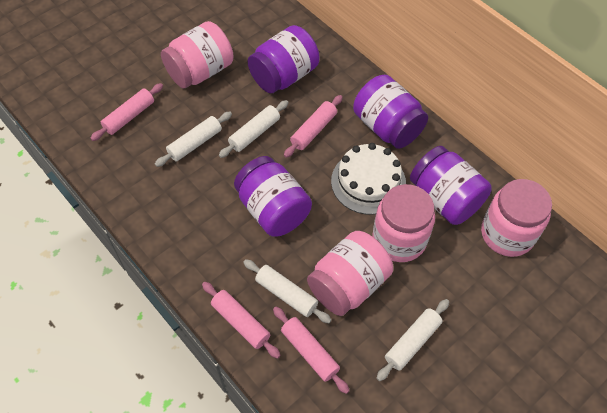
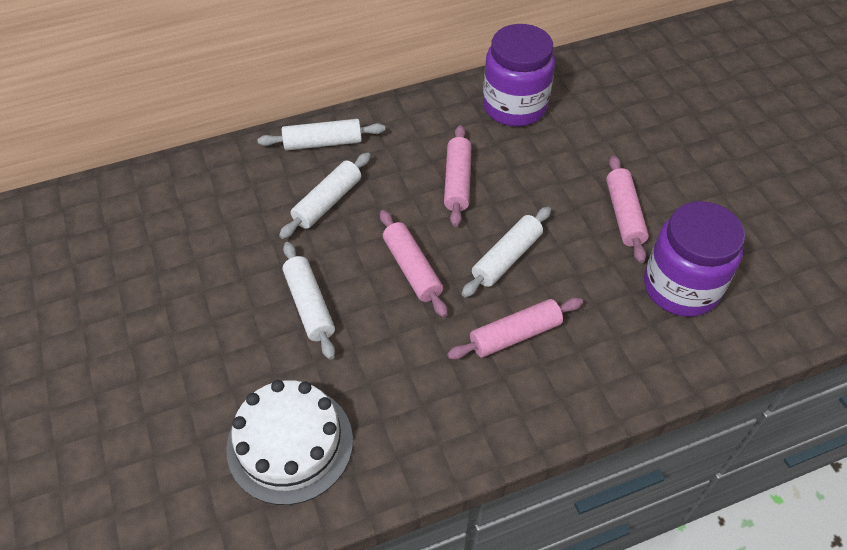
pink jar: 4 -> 0
purple jar: 4 -> 2

